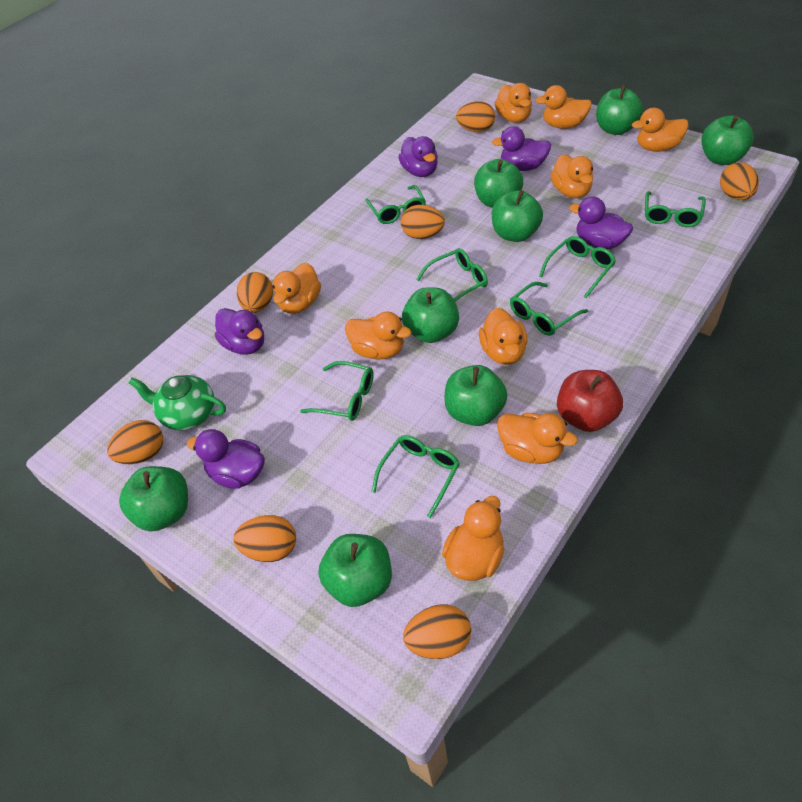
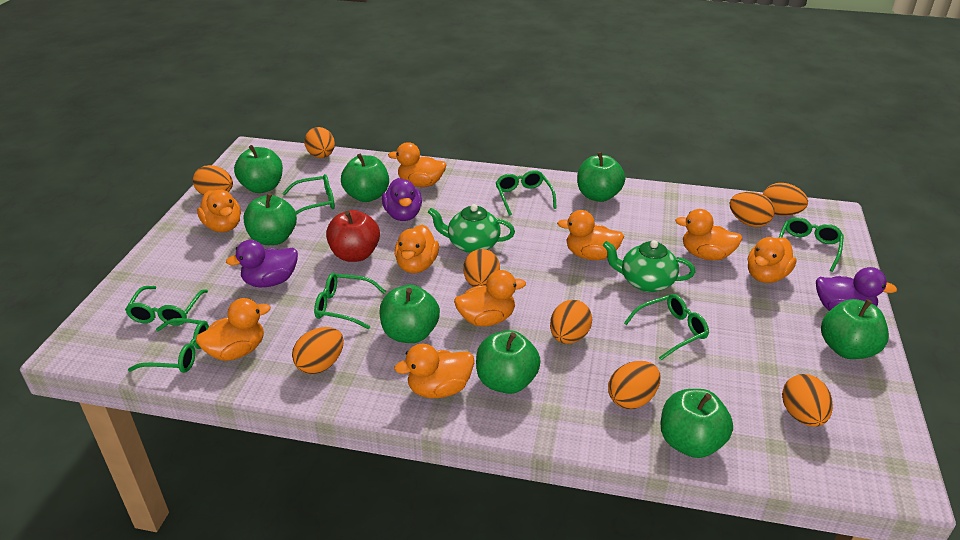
green teapot: 1 -> 2
orange egg: 7 -> 9
purple duck: 5 -> 3

